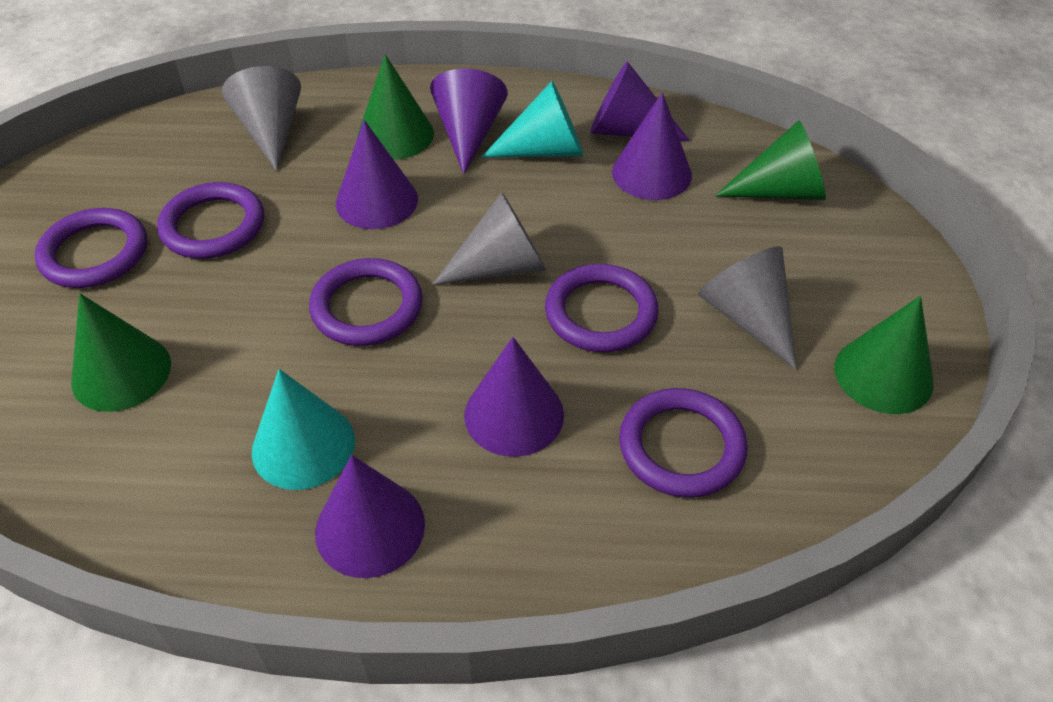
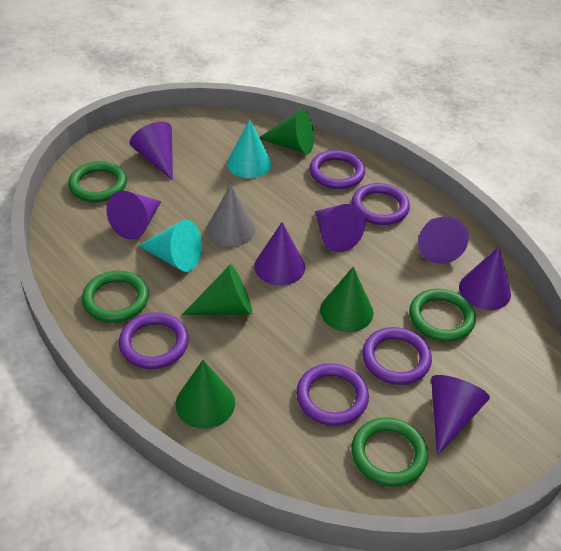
green ring: 0 -> 4
grey cone: 3 -> 1
purple cone: 6 -> 7

